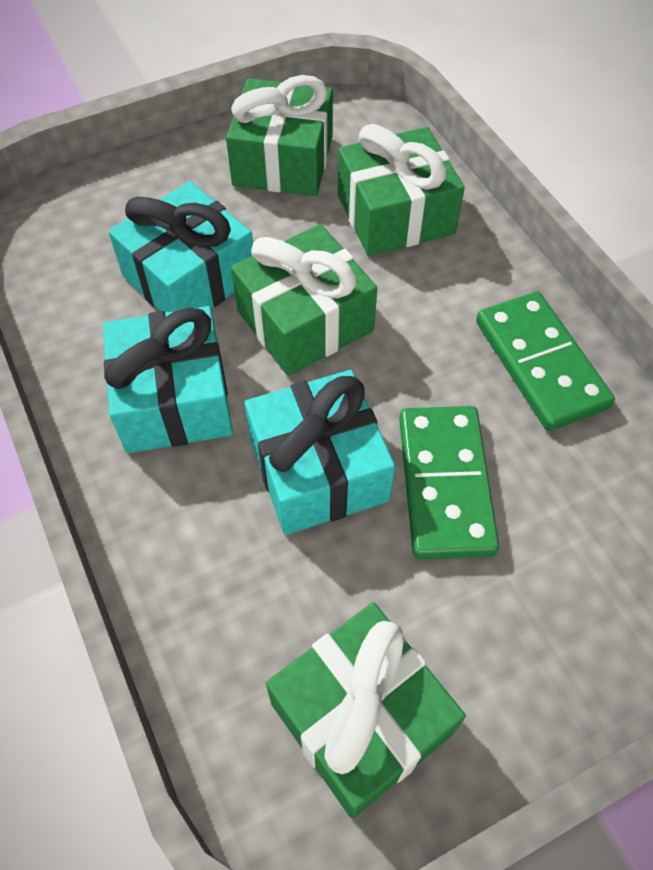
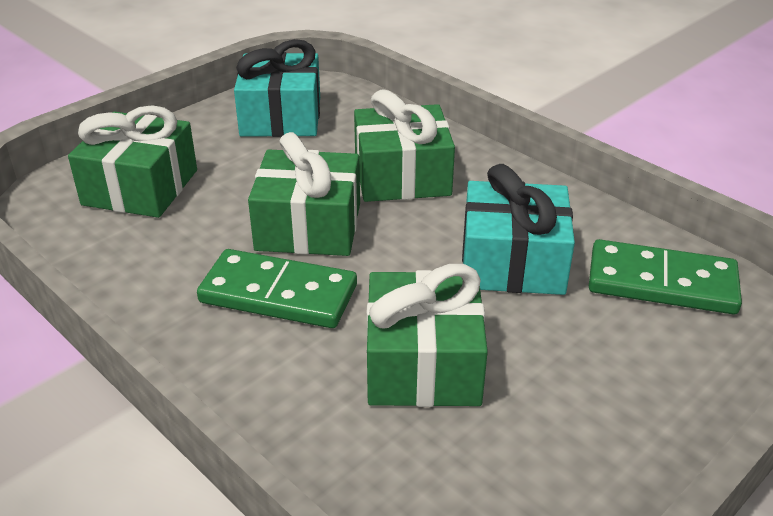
turquoise gift: 3 -> 2

